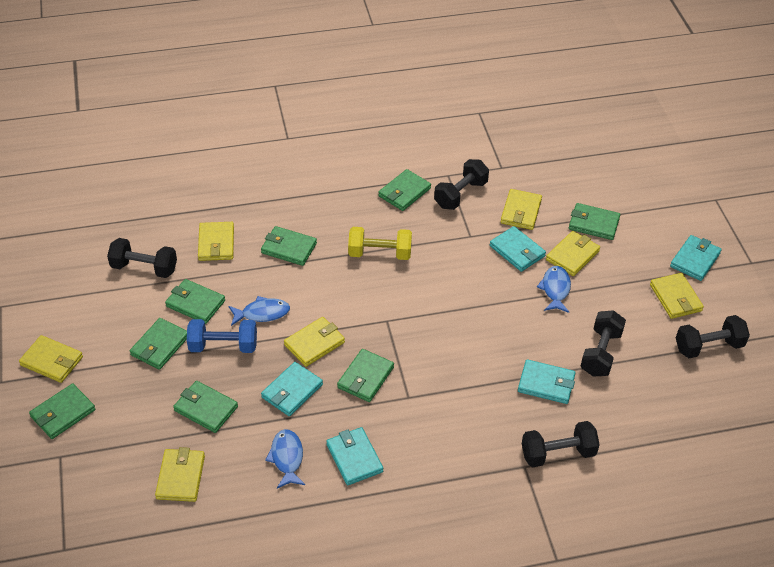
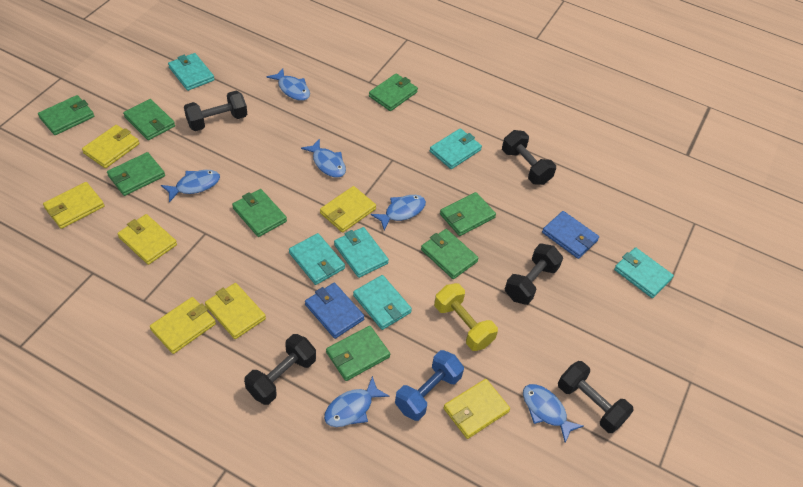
blue fish: 3 -> 6
blue wallet: 0 -> 2
turquoise wallet: 5 -> 6

